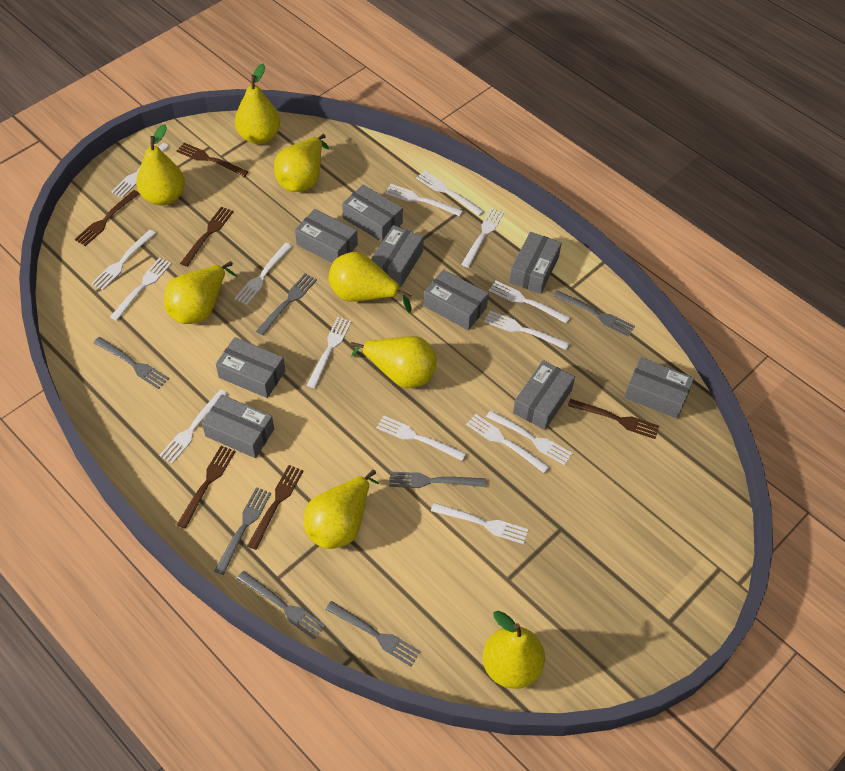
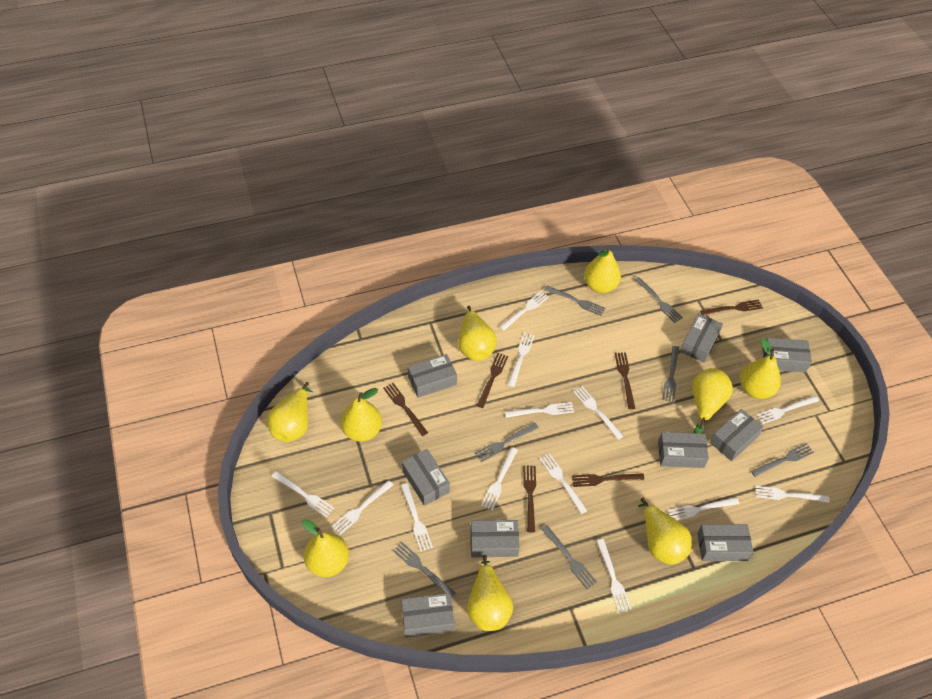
white fork: 15 -> 13
yellow pear: 8 -> 9

